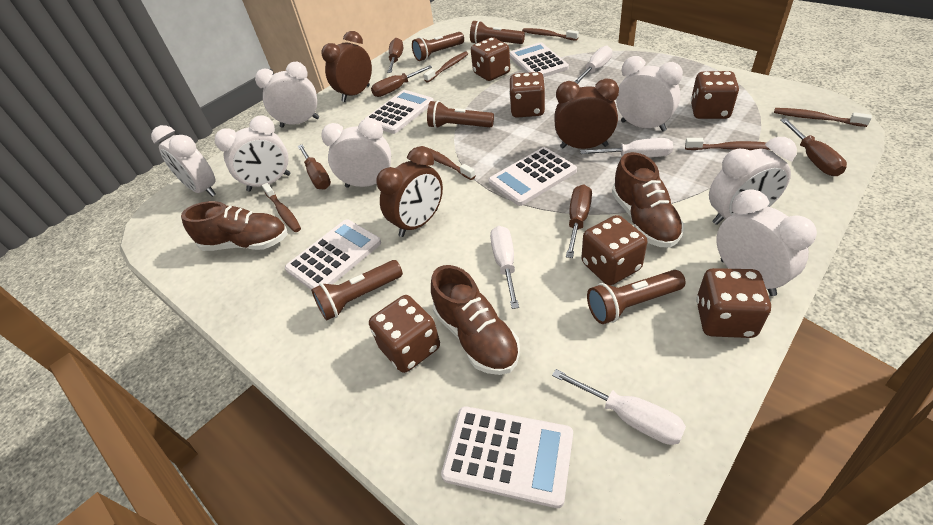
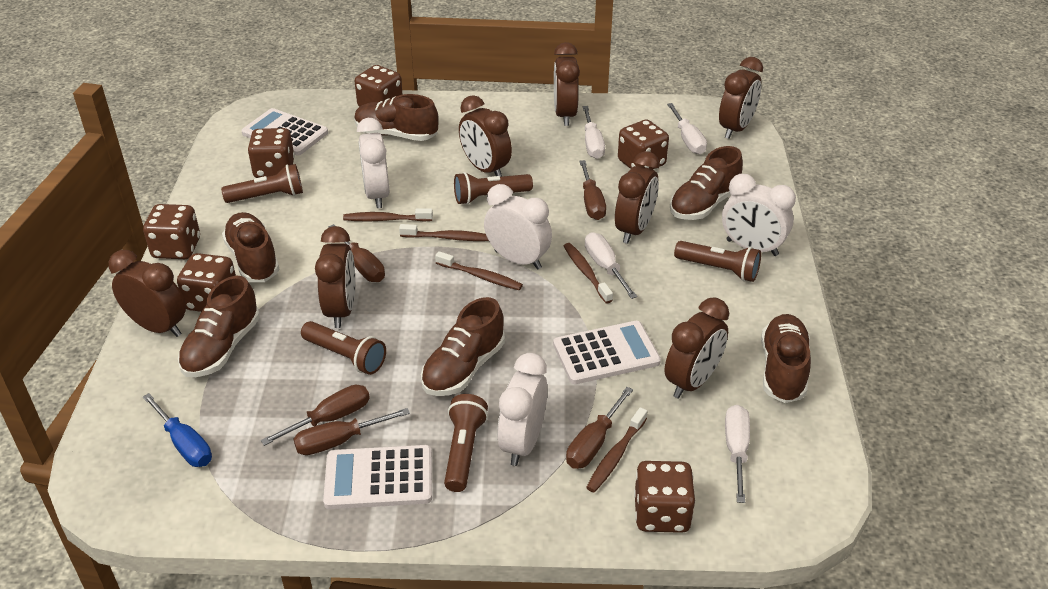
blue screwdriver: 0 -> 1
brown clock: 3 -> 7
brown shoe: 3 -> 6
brown toothbrush: 6 -> 5
white calculator: 5 -> 3
white clock: 7 -> 4

